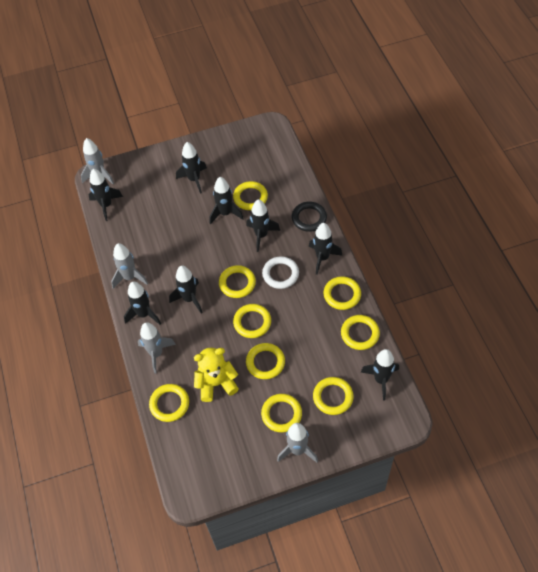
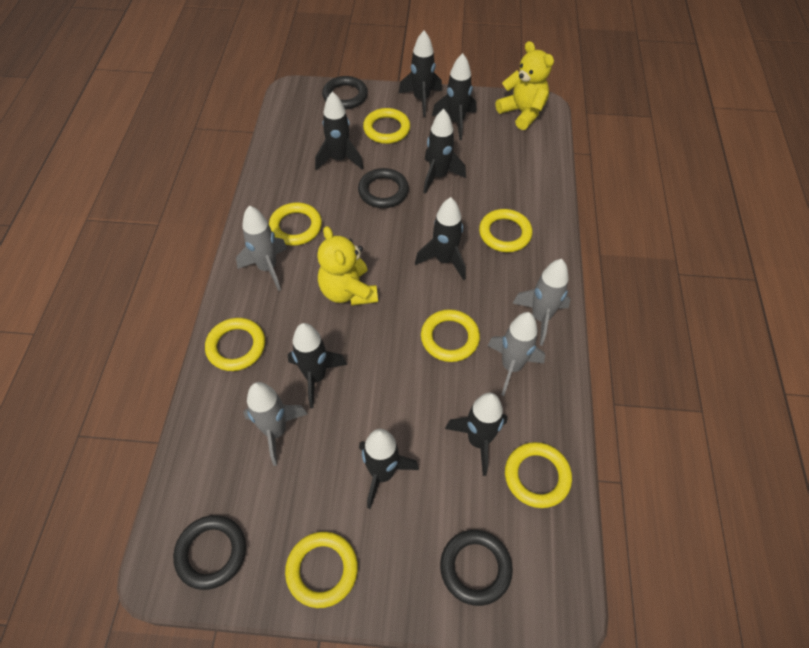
black ring: 1 -> 4
white ring: 1 -> 0
yellow ring: 9 -> 7
yellow teddy bear: 1 -> 2

